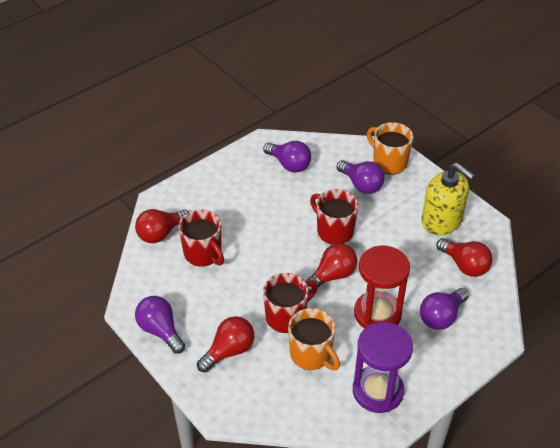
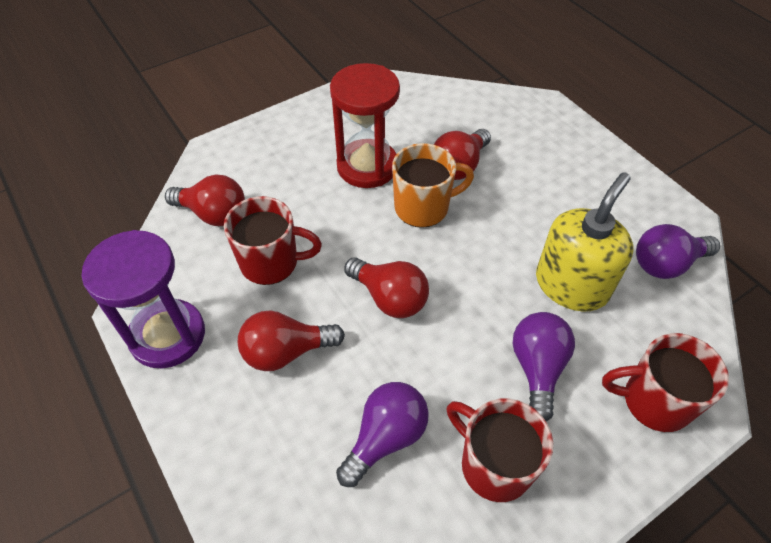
orange mug: 2 -> 1
purple light bulb: 4 -> 3

